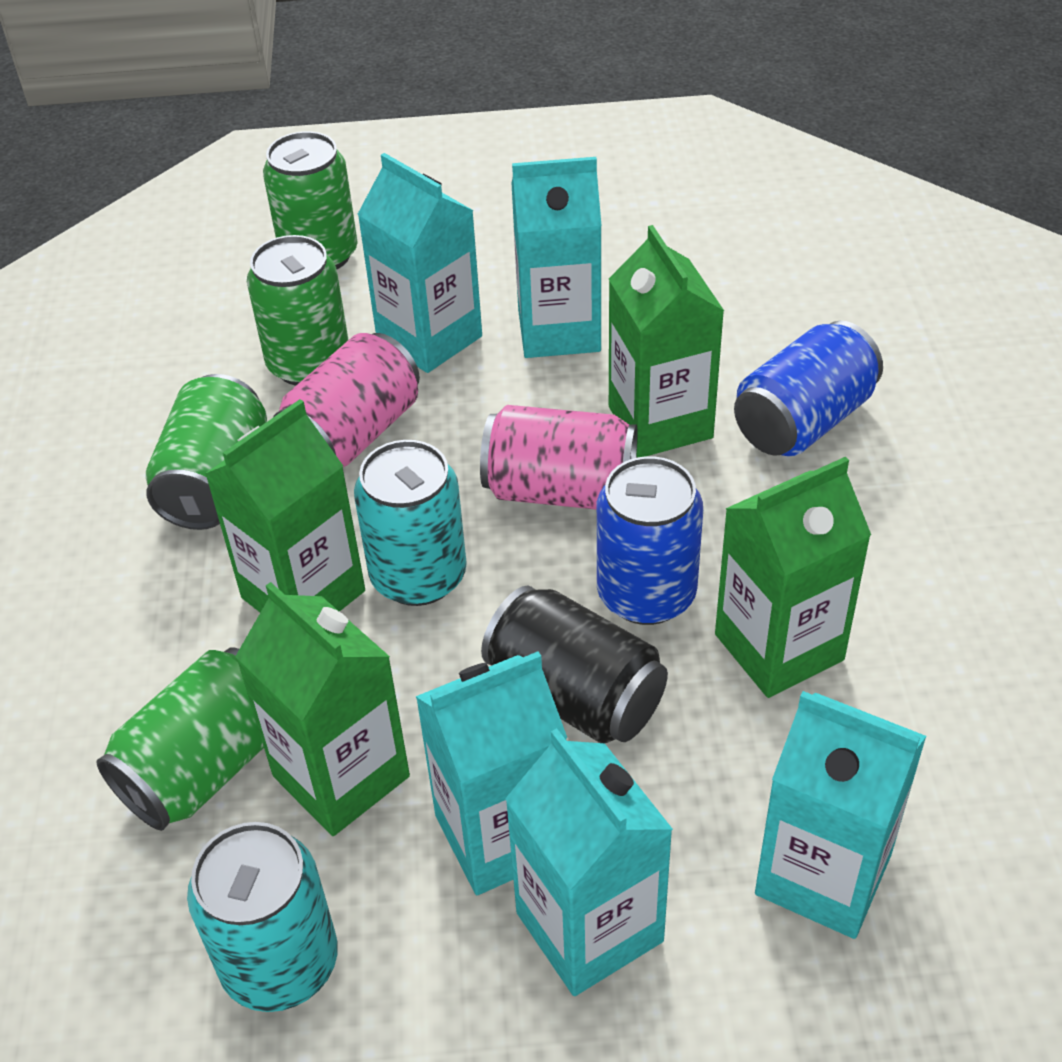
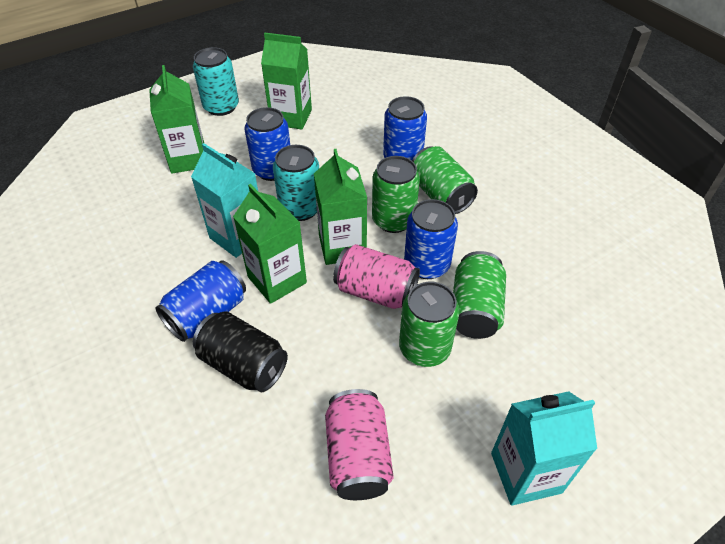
blue can: 2 -> 4
turquoise carton: 5 -> 2

